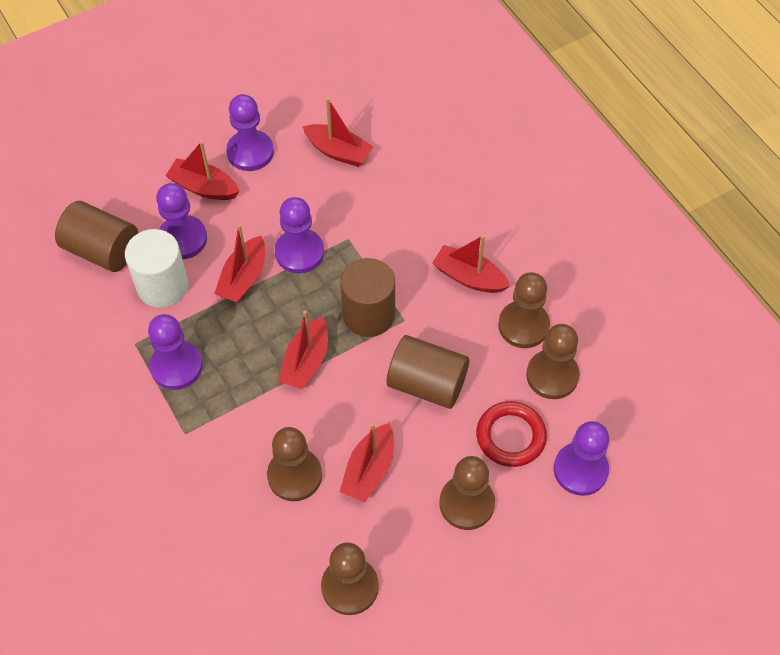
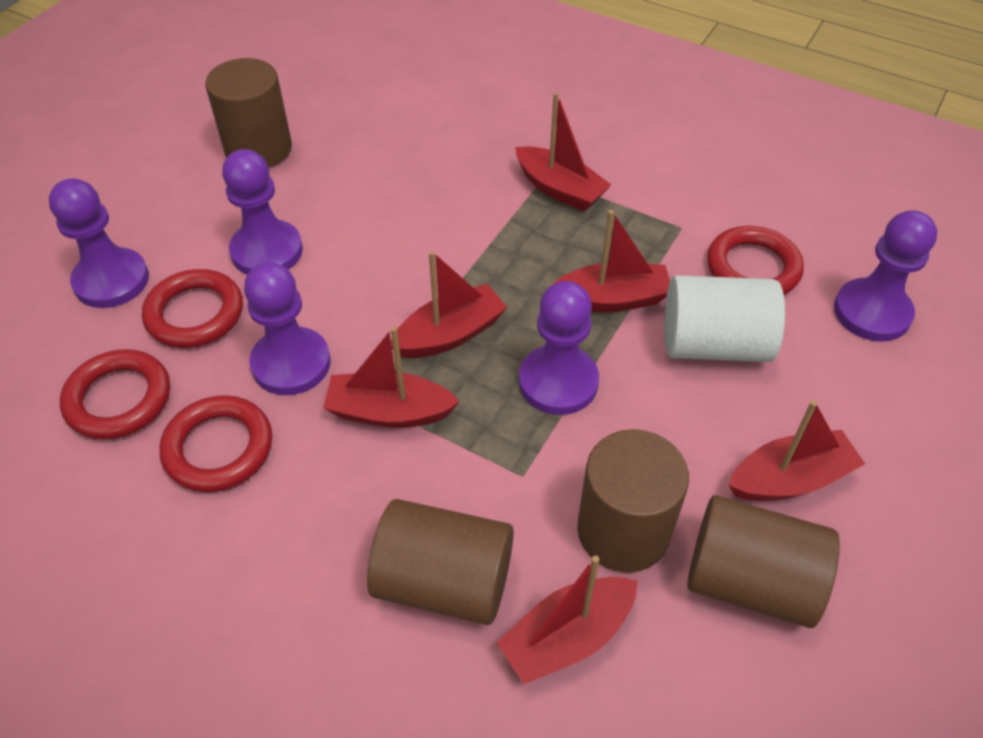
brown cylinder: 3 -> 4
brown pawn: 5 -> 0
red ring: 1 -> 4

